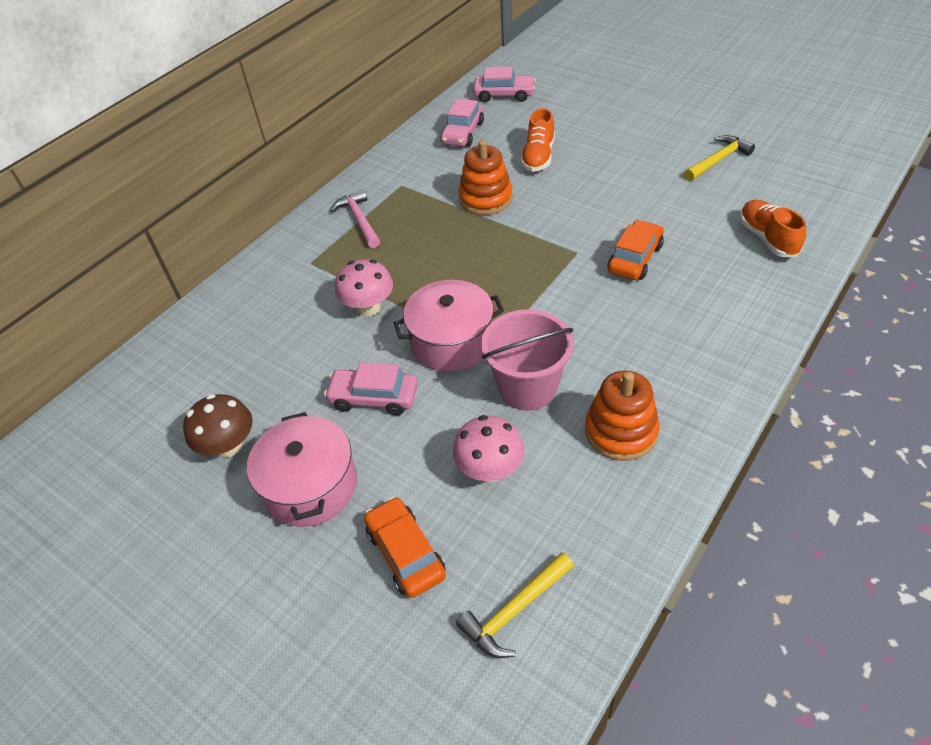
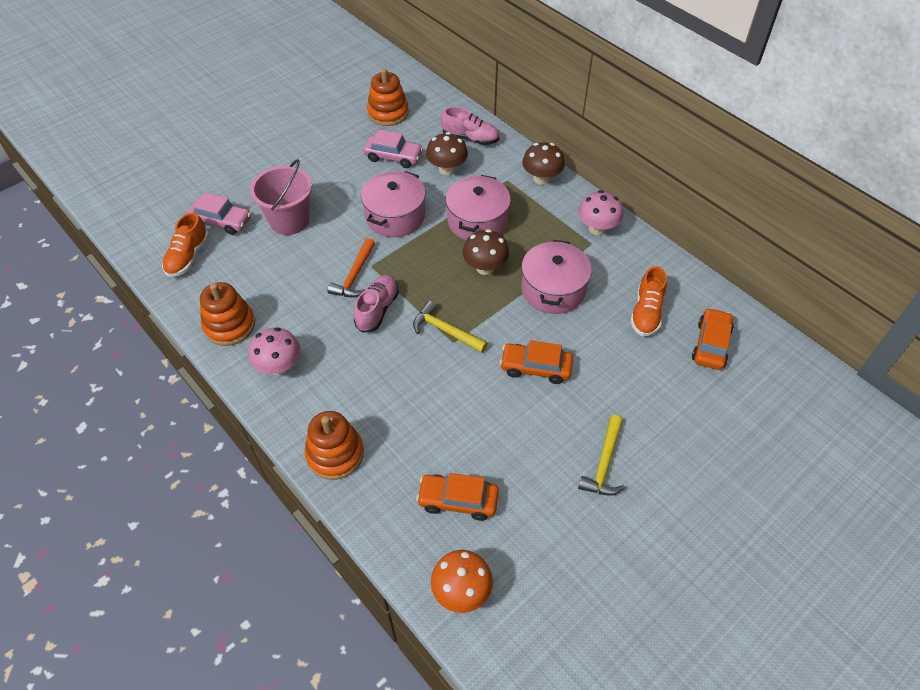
brown mushroom: 1 -> 3
orange car: 2 -> 3
orange hammer: 0 -> 1
orange mushroom: 0 -> 1
orange stacking toy: 2 -> 3
pink car: 3 -> 2
pink hammer: 1 -> 0
pink pot: 2 -> 3
pink shoe: 0 -> 2

